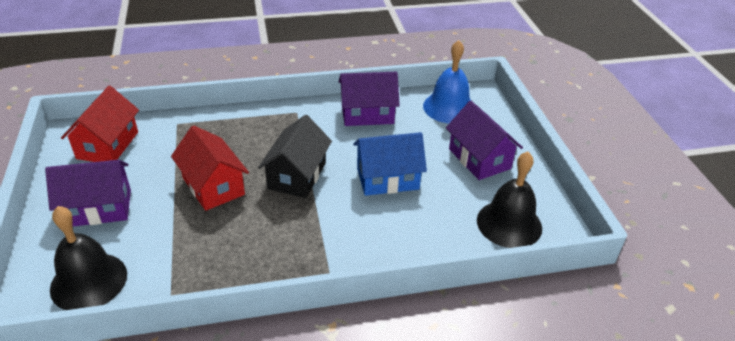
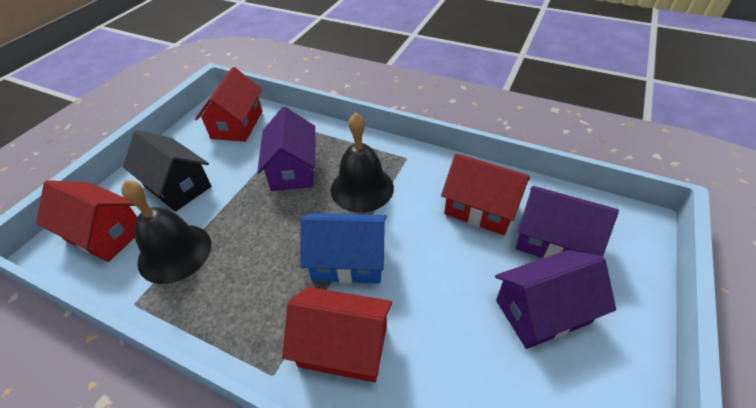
blue bell: 1 -> 0
red house: 2 -> 4

